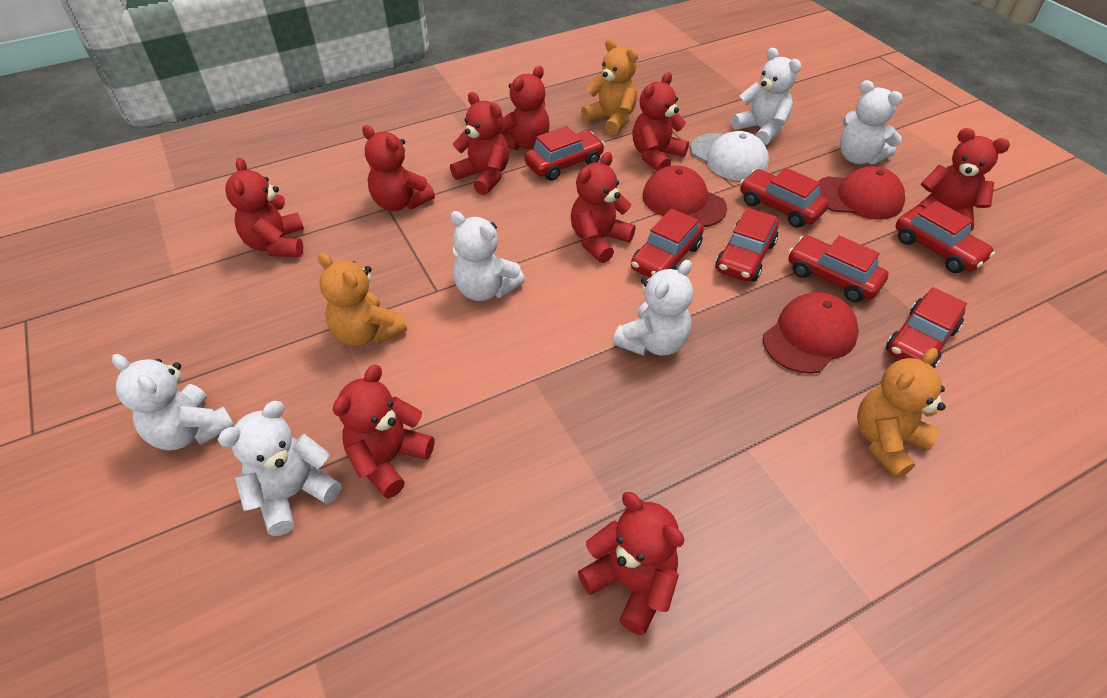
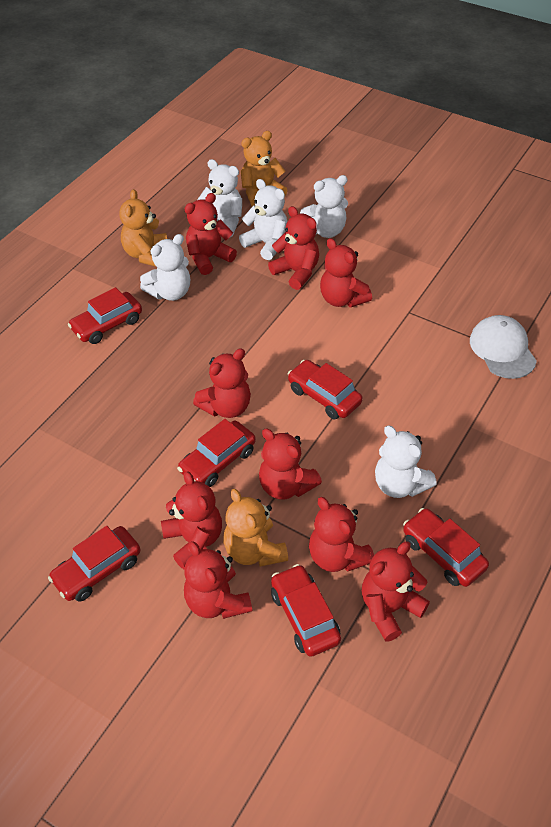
red cap: 3 -> 0
red car: 7 -> 6
white teddy bear: 6 -> 5

